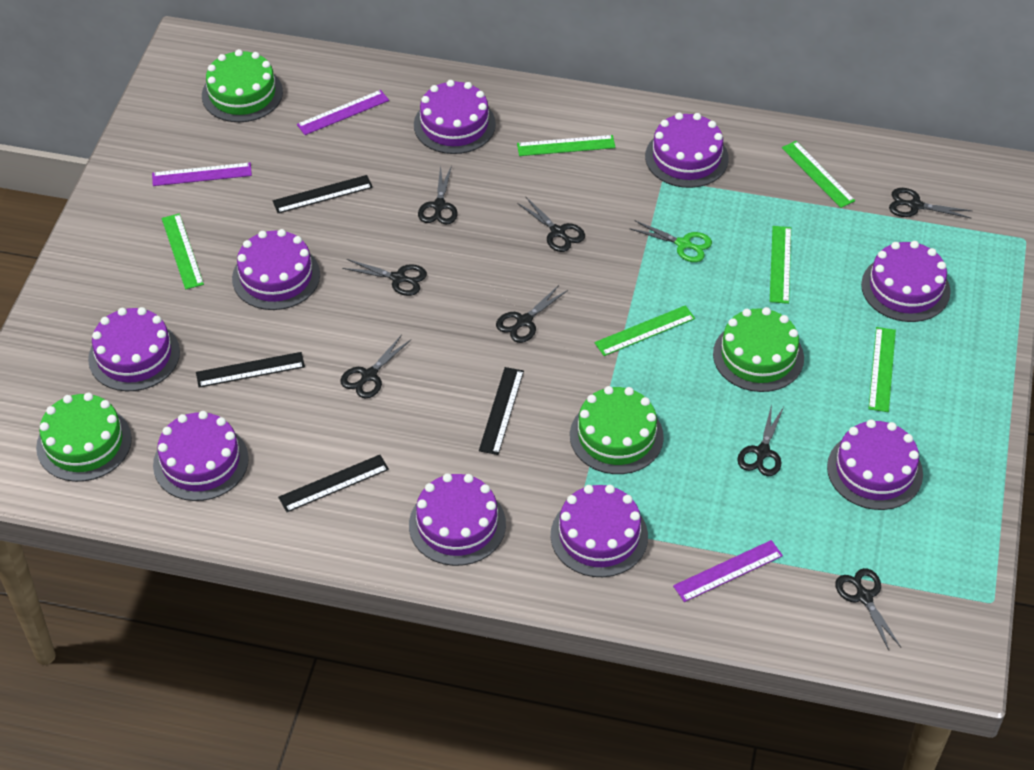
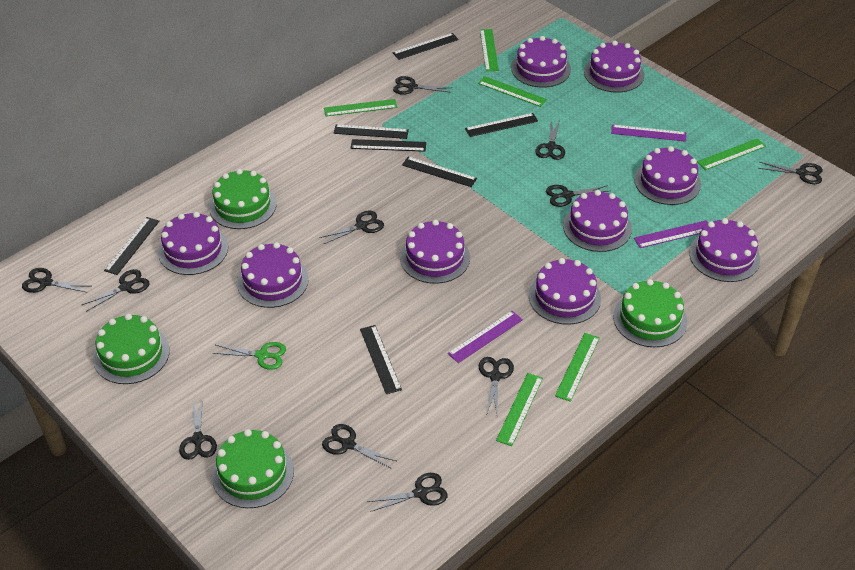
black ruler: 4 -> 7
black scissors: 8 -> 11

